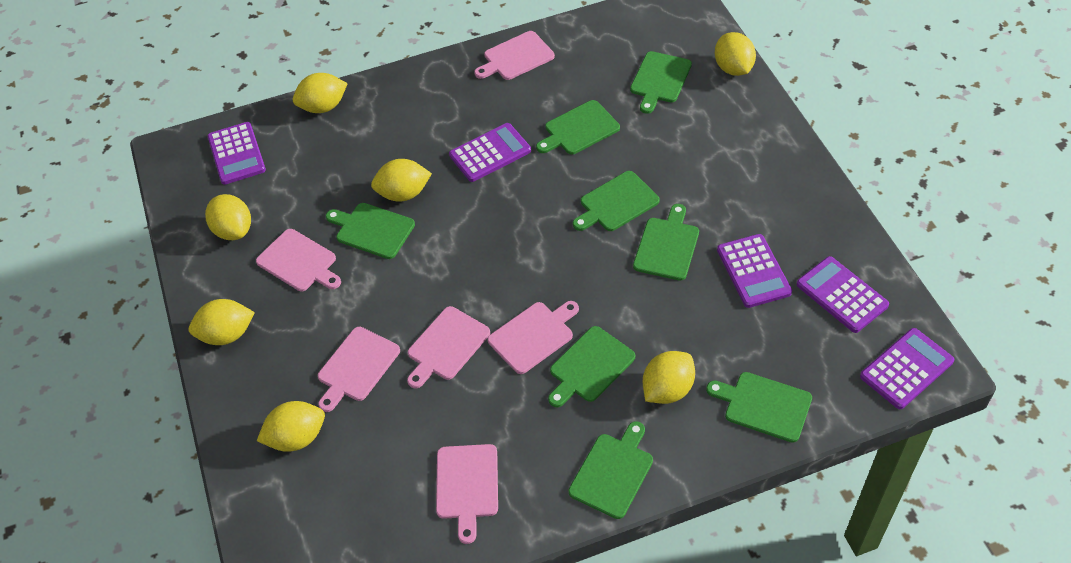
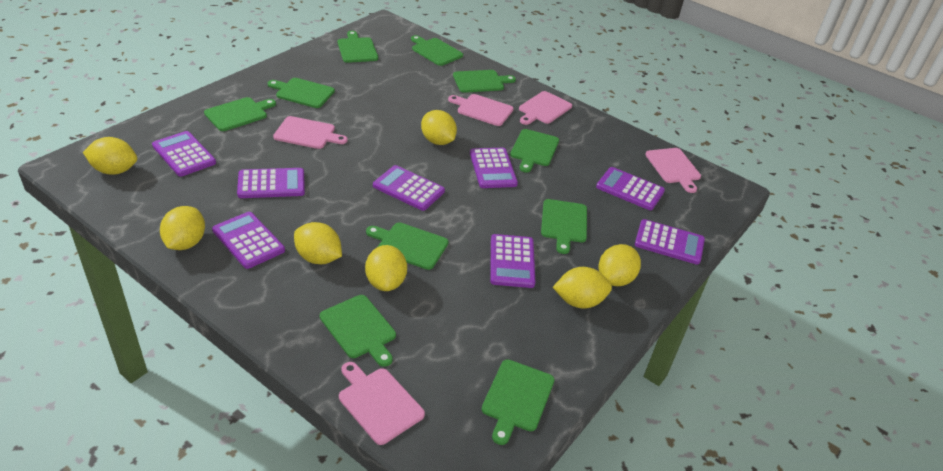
green cutting board: 8 -> 10
pink cutting board: 6 -> 5
purple calculator: 5 -> 8

